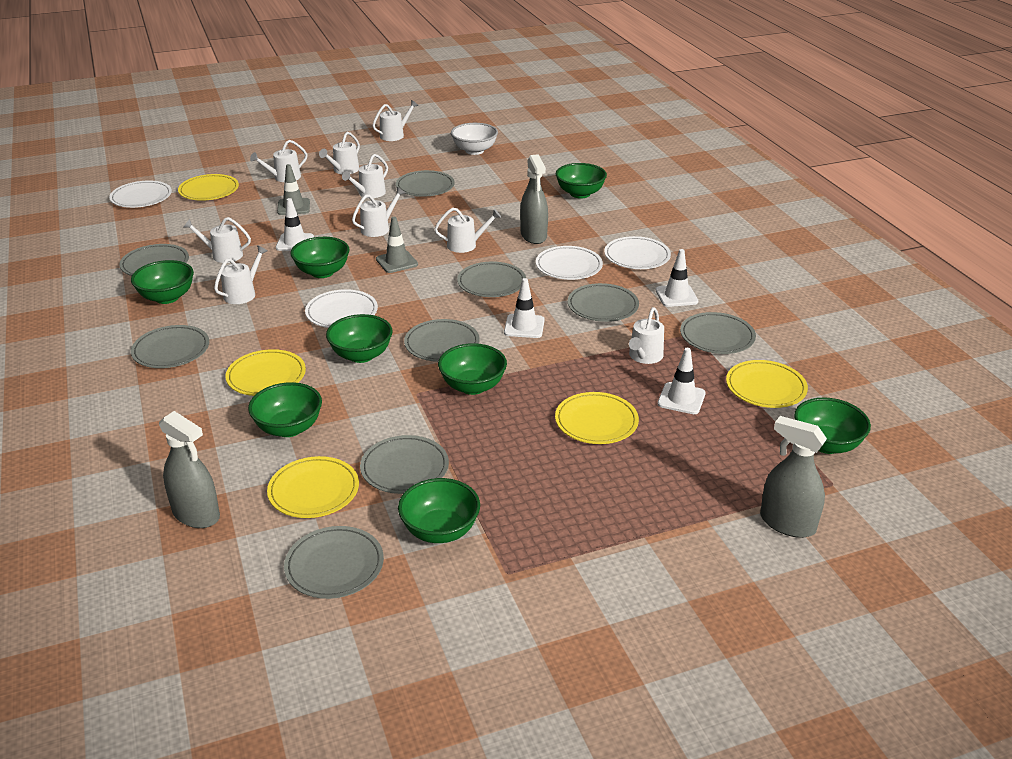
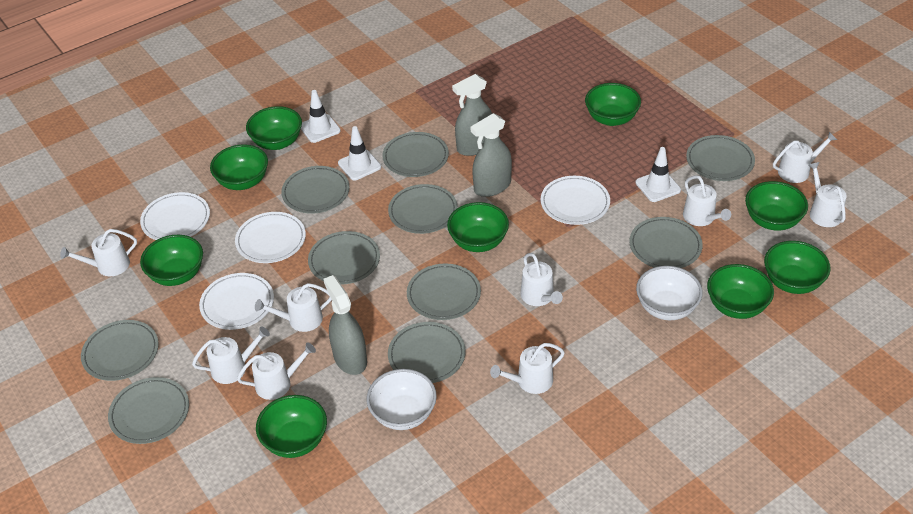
green bowl: 8 -> 9
grey plate: 9 -> 10
grey traffic cone: 2 -> 0
white bowl: 1 -> 2
white traffic cone: 4 -> 3
yellow plate: 5 -> 0

